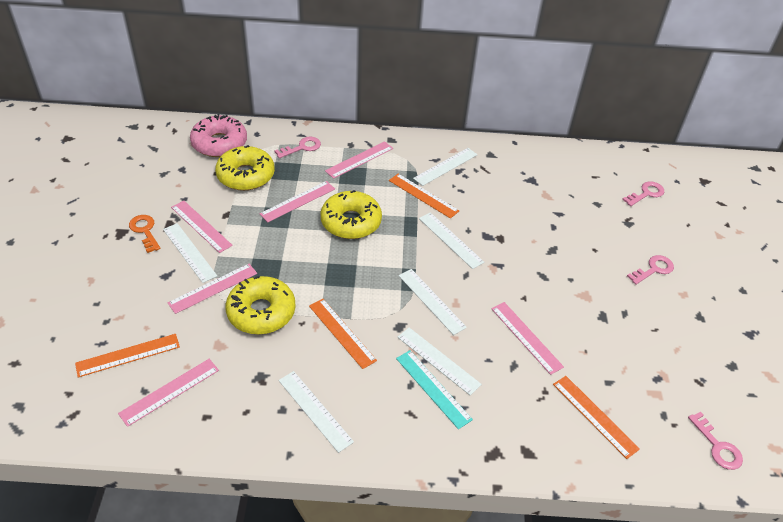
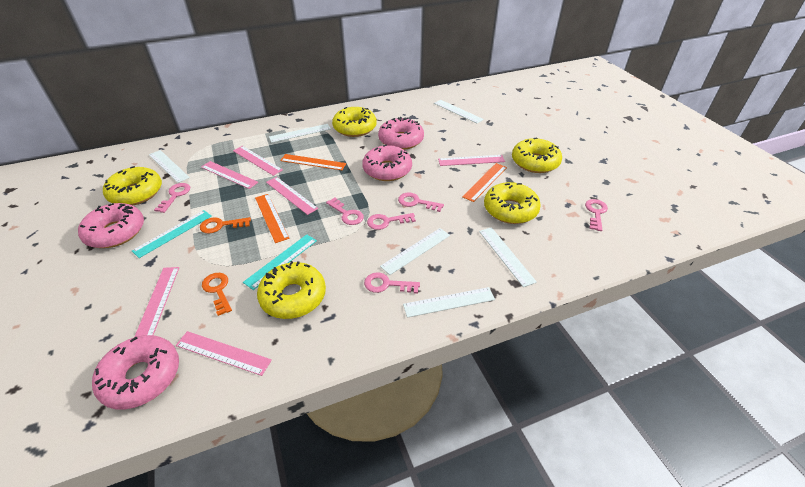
orange key: 1 -> 2
orange ruler: 4 -> 3
pink donut: 1 -> 4
pink key: 4 -> 6
turquoise ruler: 1 -> 2
yellow donut: 3 -> 5

